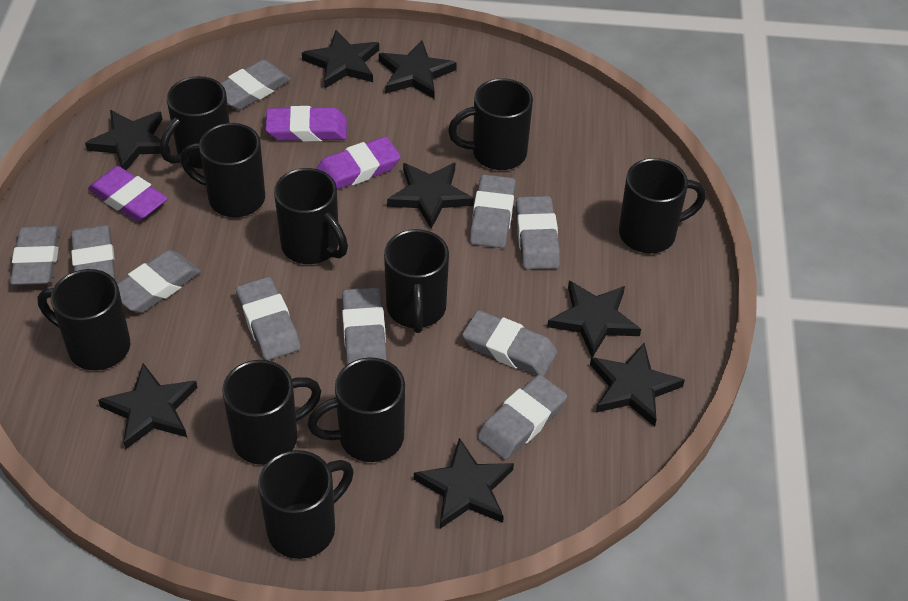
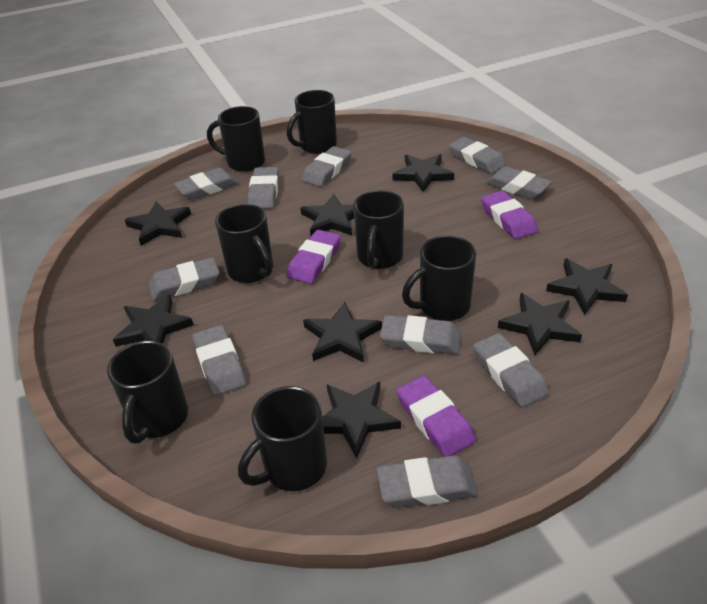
black mug: 10 -> 7

